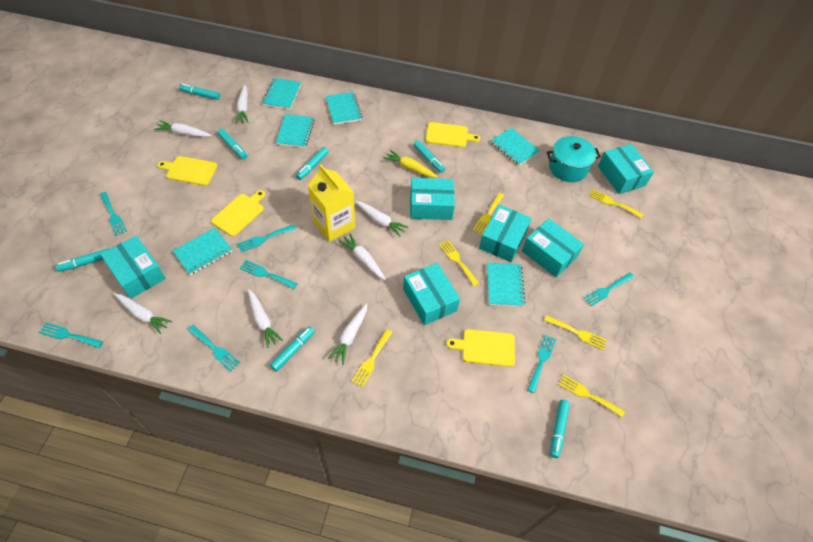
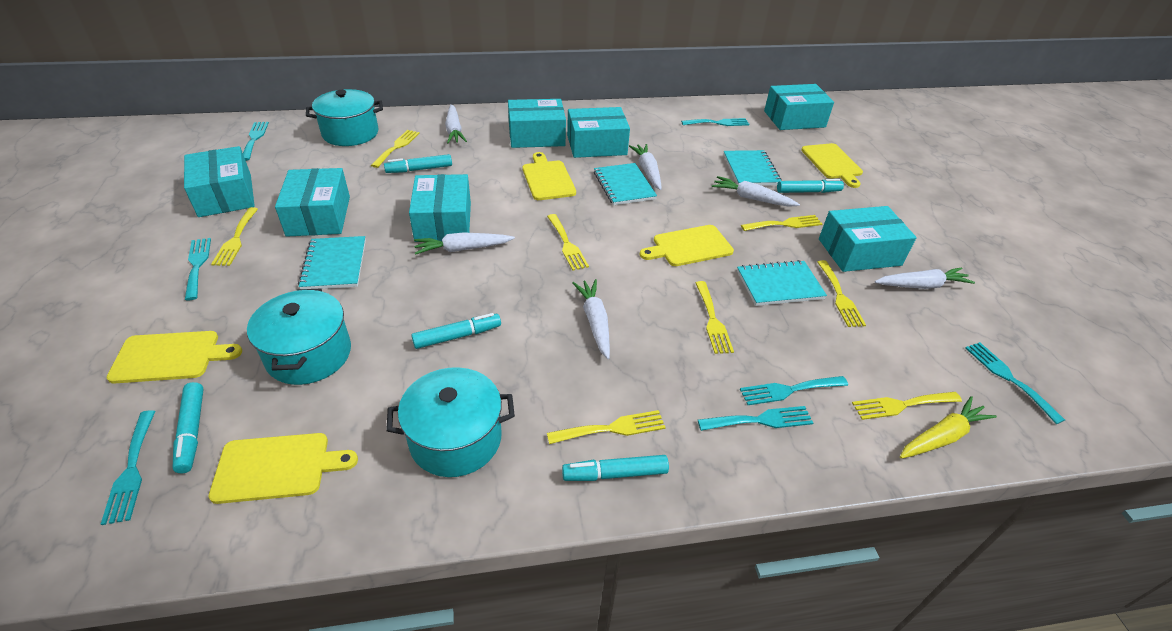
turquoise box: 6 -> 7
turquoise marker: 7 -> 5
turquoise notebook: 6 -> 4
turquoise pot: 1 -> 3
white carrot: 7 -> 6
yellow carton: 1 -> 0
yellow cutting board: 4 -> 5
yellow fork: 6 -> 8

